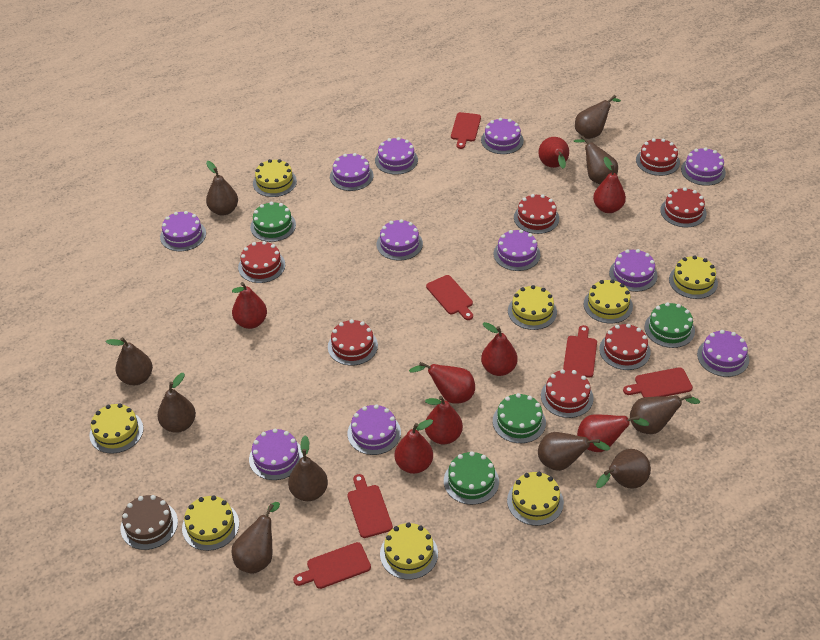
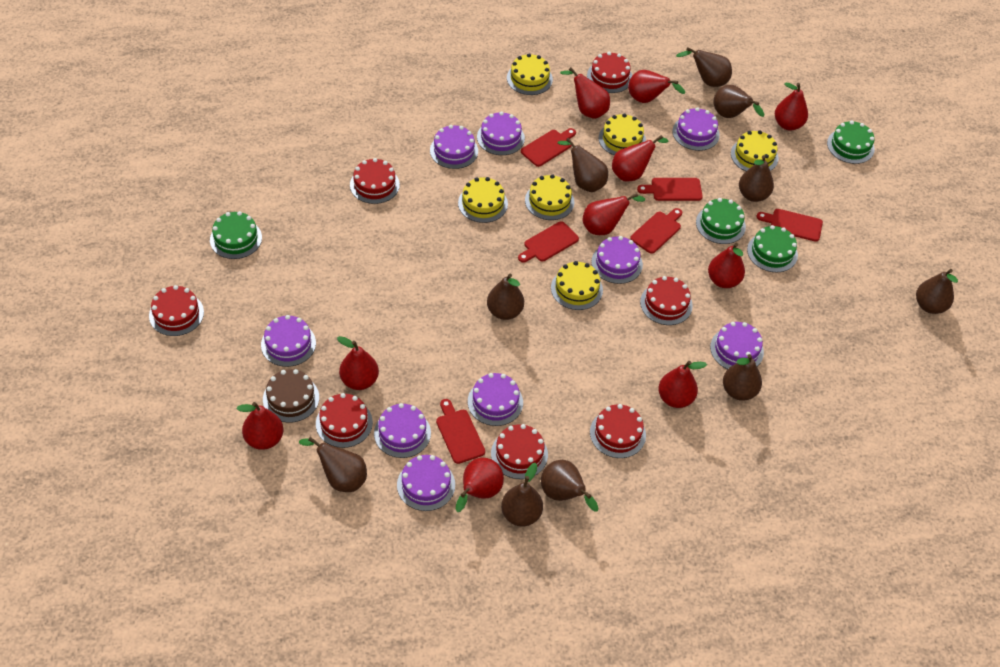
purple cake: 11 -> 9
red pear: 8 -> 10
yellow cake: 8 -> 6

